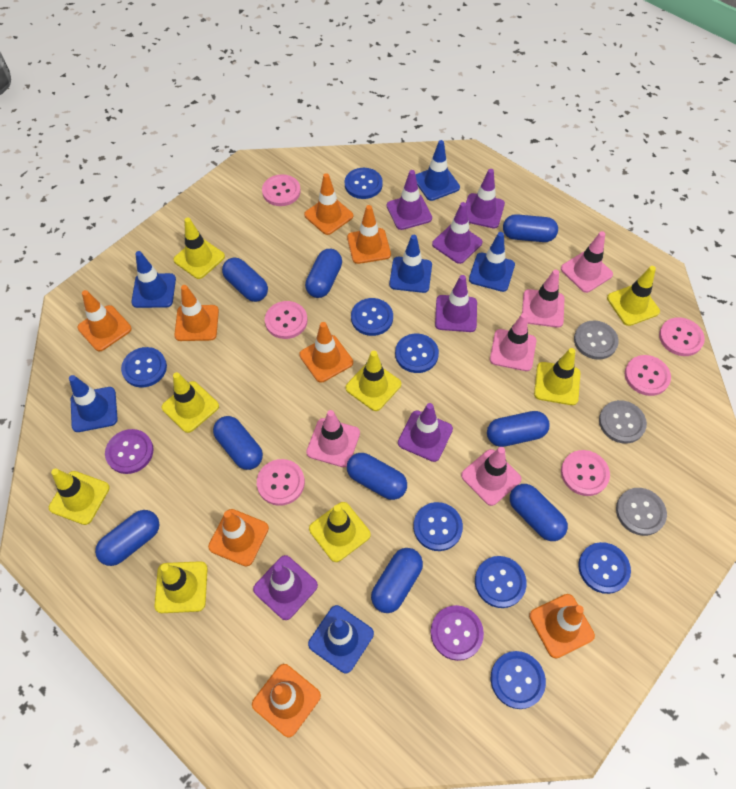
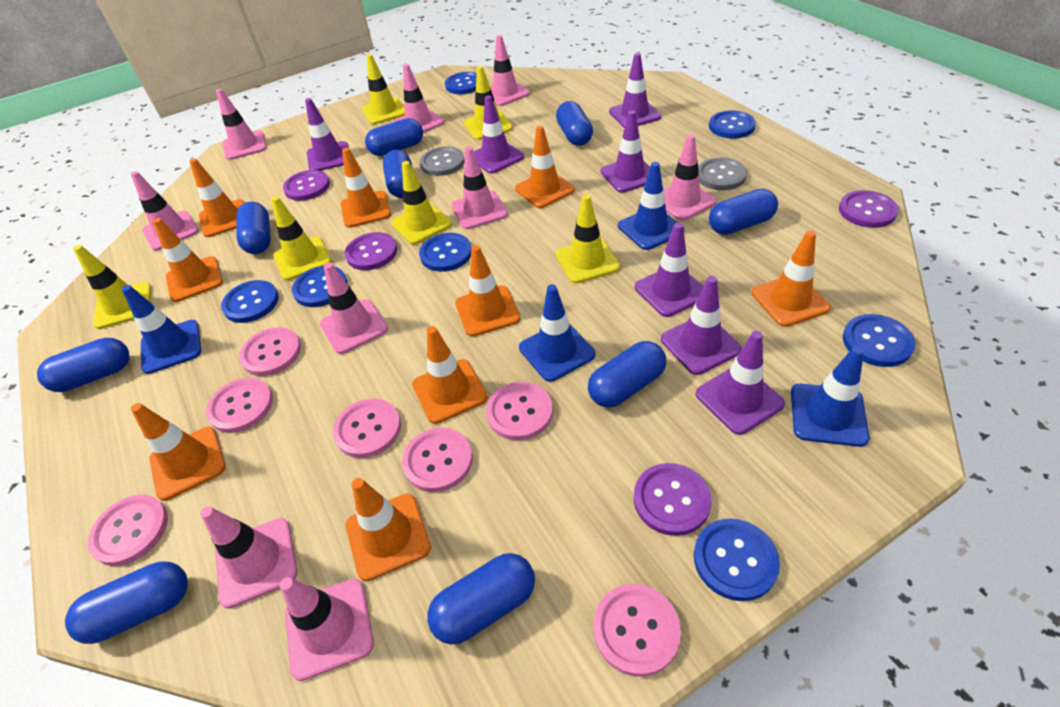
blue button: 8 -> 7
blue traffic cone: 6 -> 4
grey button: 3 -> 2
orange traffic cone: 8 -> 9
pink button: 6 -> 7
pink traffic cone: 5 -> 9
purple button: 2 -> 4
purple traffic cone: 6 -> 7
yellow traffic cone: 8 -> 6

